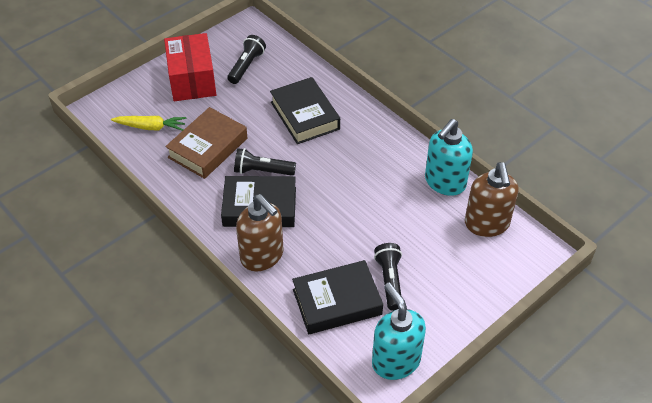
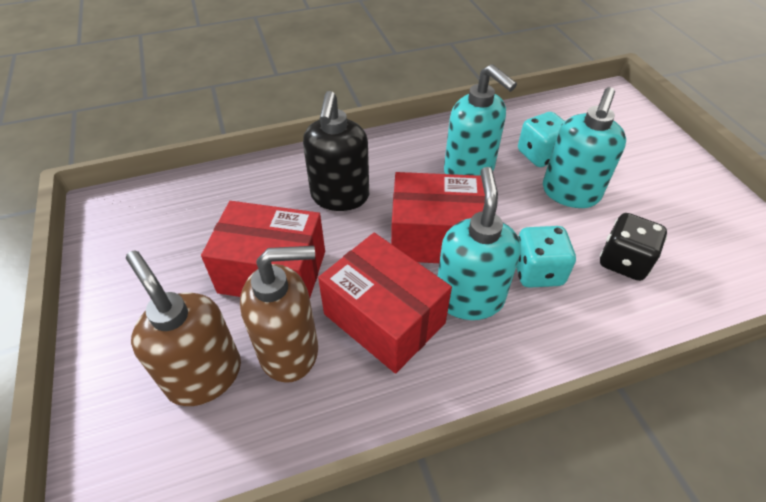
black book: 3 -> 0
black dice: 0 -> 1
black flashlight: 3 -> 0
black soap dispenser: 0 -> 1
brown book: 1 -> 0
red box: 1 -> 3
turquoise dice: 0 -> 2
turquoise soap dispenser: 2 -> 3
yellow carrot: 1 -> 0

